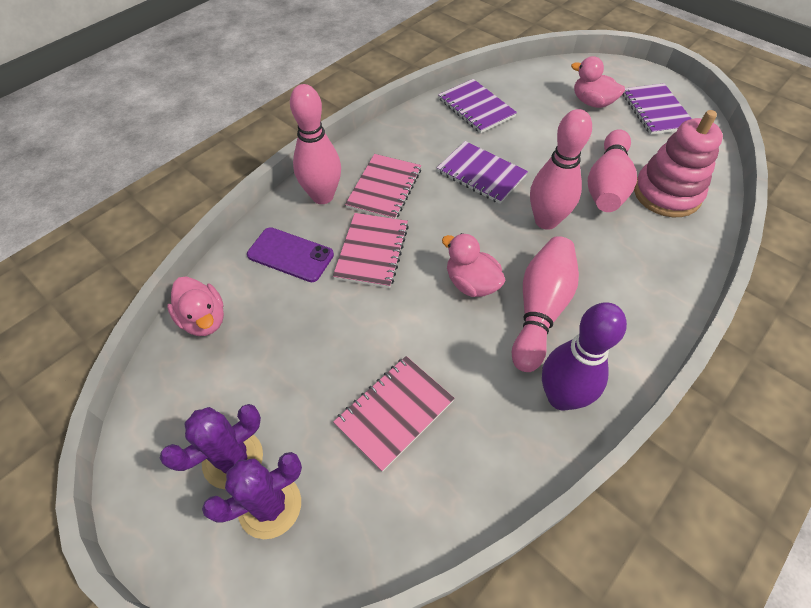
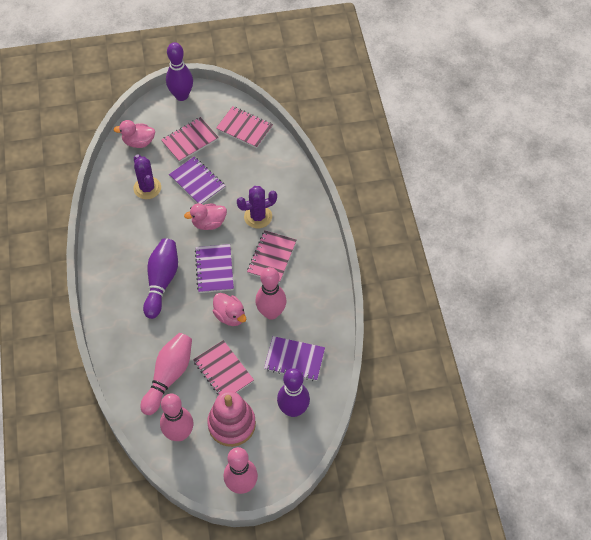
pink notebook: 3 -> 4
purple bowling pin: 1 -> 3
purple phone: 1 -> 0

